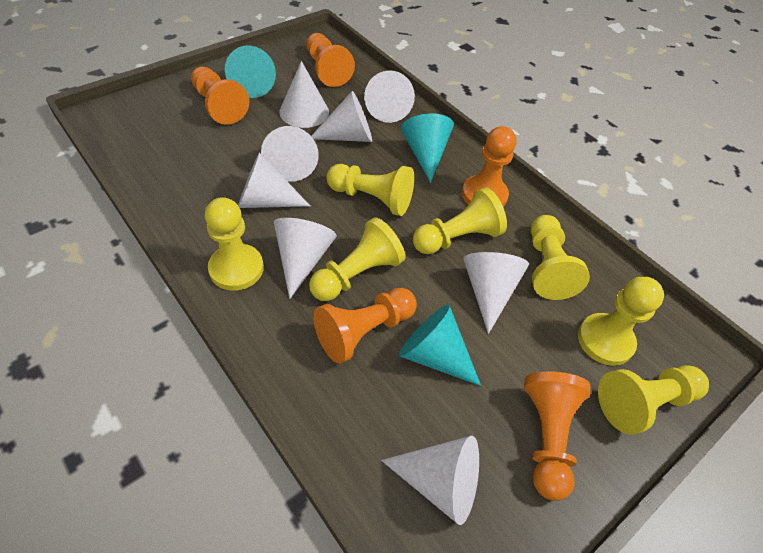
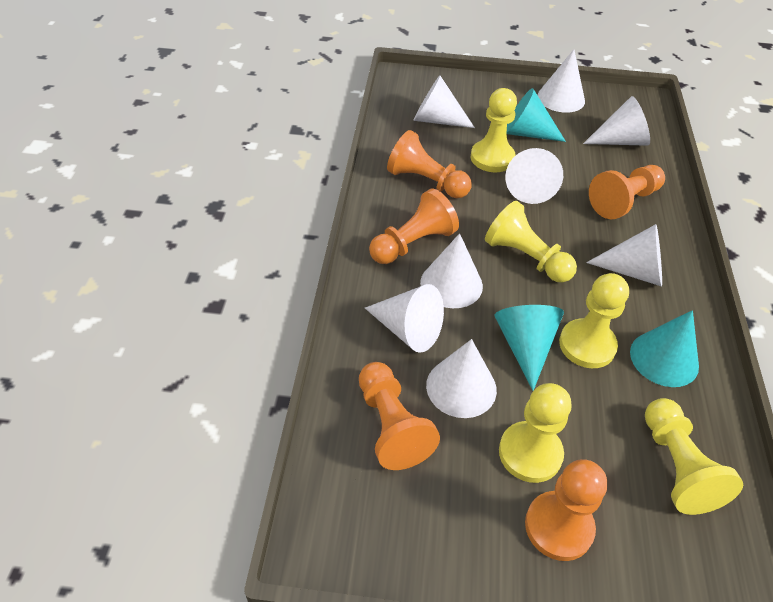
yellow pawn: 7 -> 5

